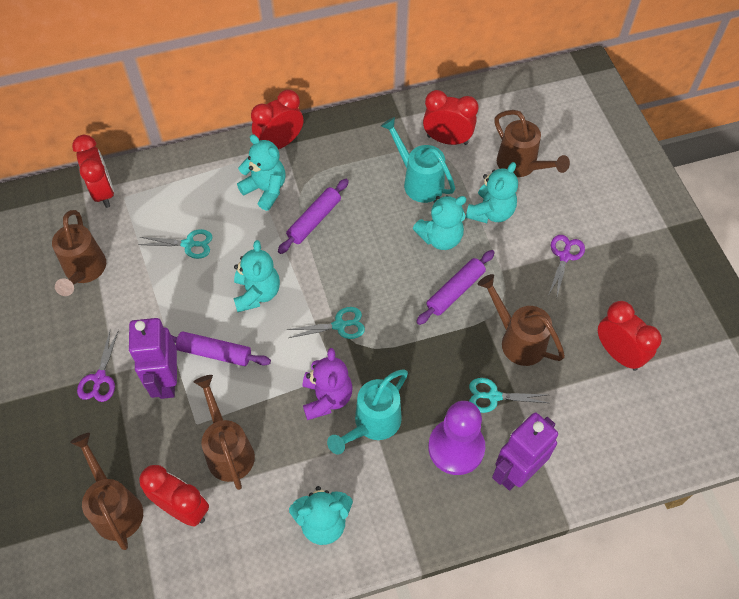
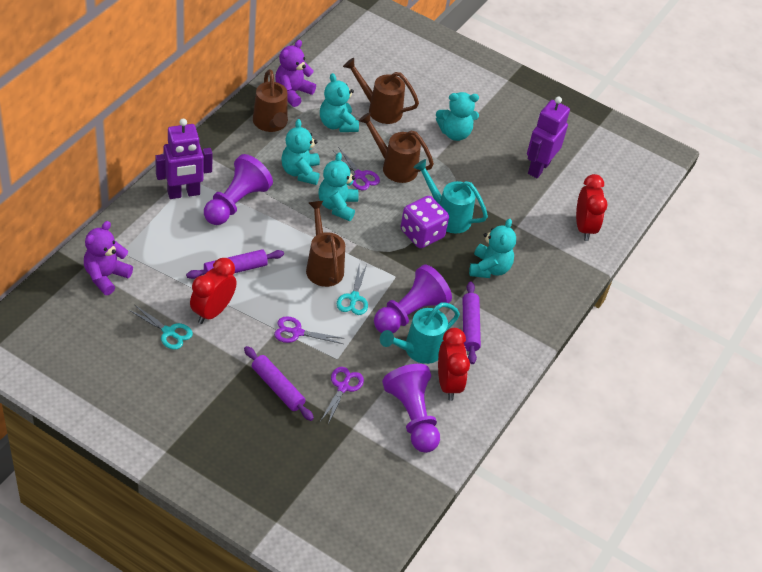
brown watering can: 5 -> 4
purple dice: 0 -> 1
purple pawn: 1 -> 3
purple scissors: 2 -> 3
purple teddy bear: 1 -> 2
red clock: 5 -> 3
turquoise scissors: 3 -> 2

